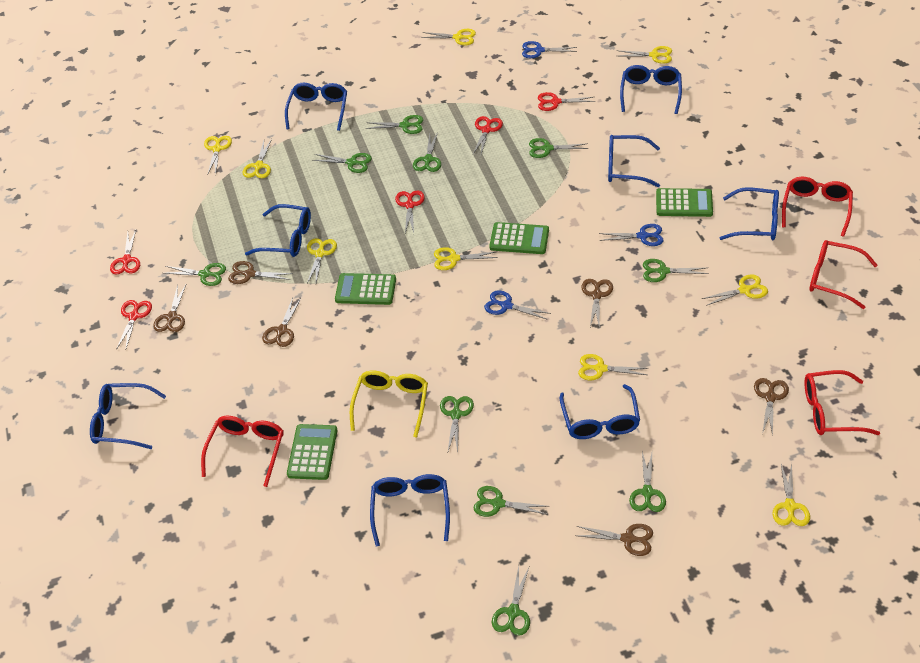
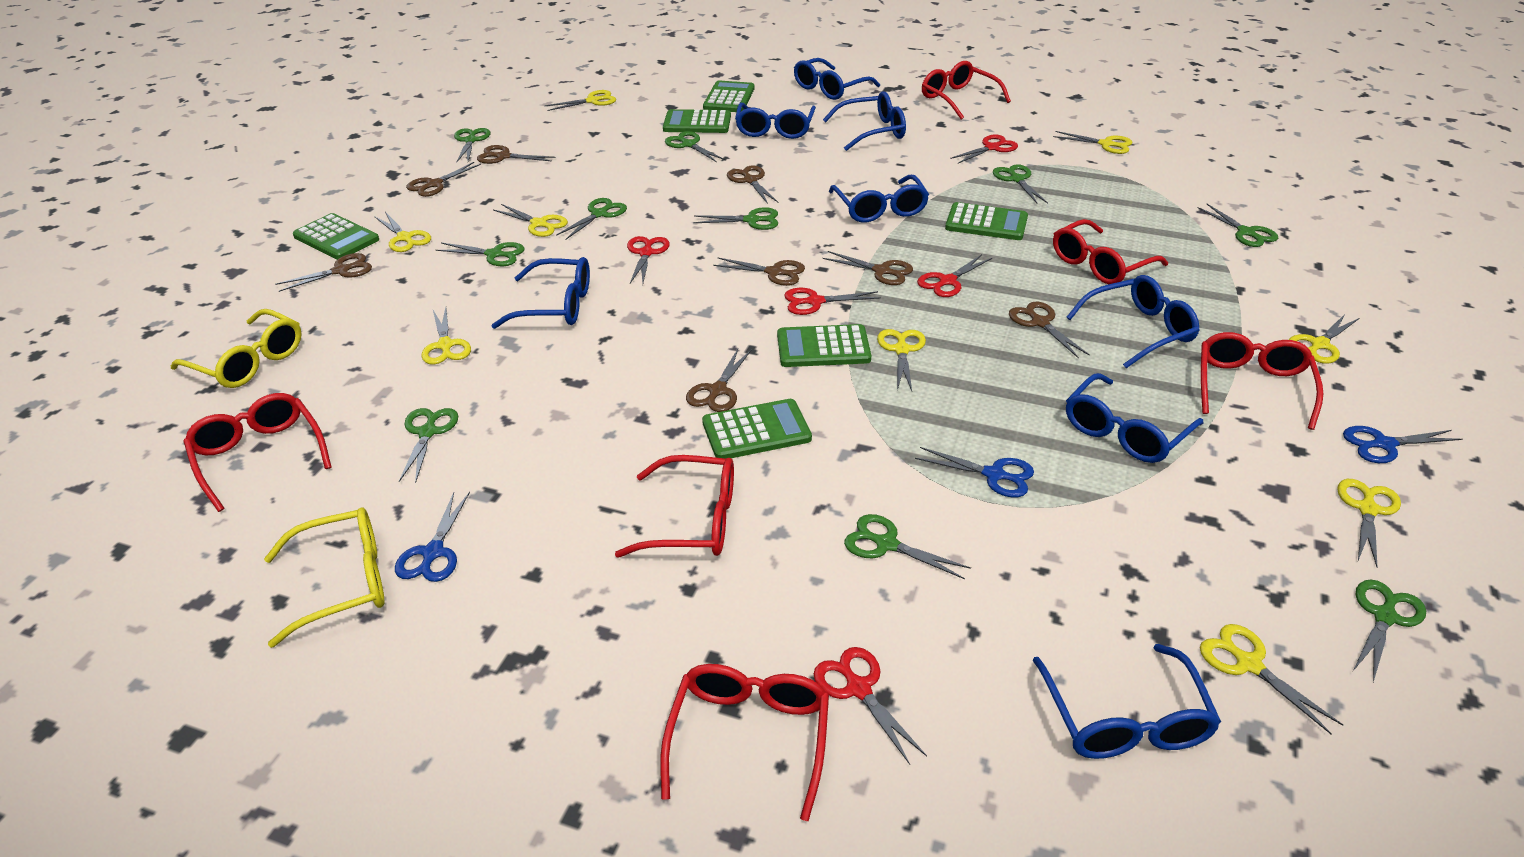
brown scissors: 6 -> 8
green calculator: 4 -> 6
red glasses: 4 -> 6
yellow glasses: 1 -> 2

